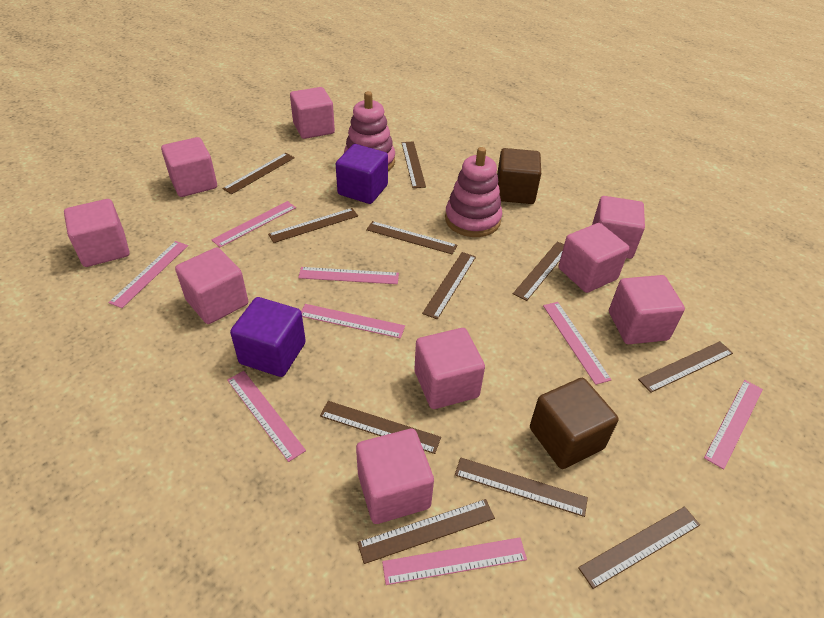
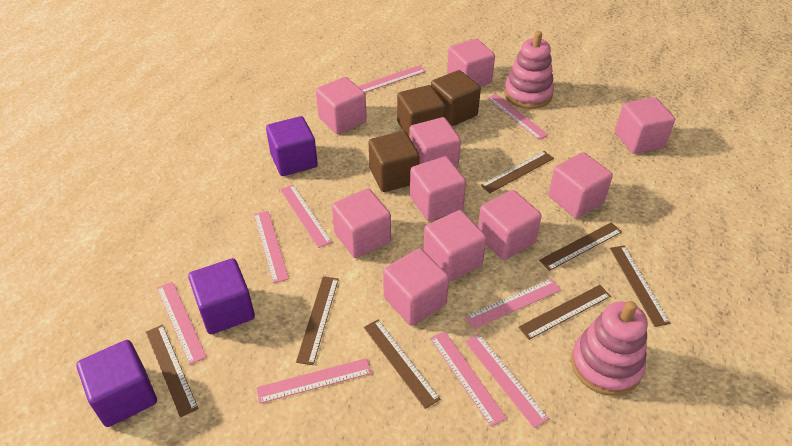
brown cube: 2 -> 3
brown ruler: 11 -> 7
pink cube: 9 -> 10
pink ruler: 8 -> 9
purple cube: 2 -> 3

